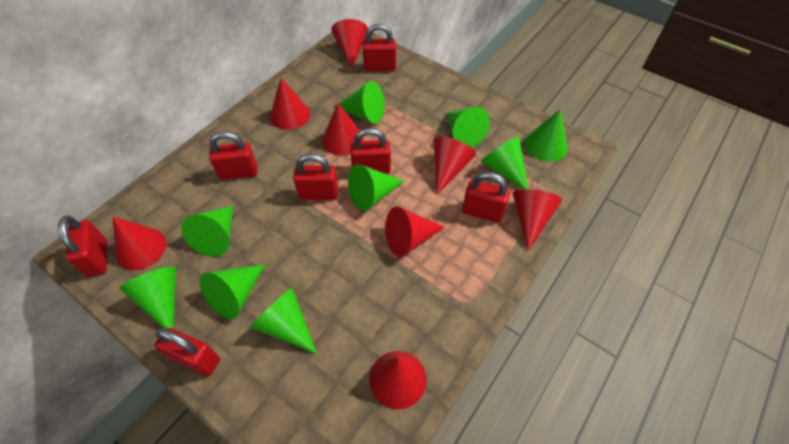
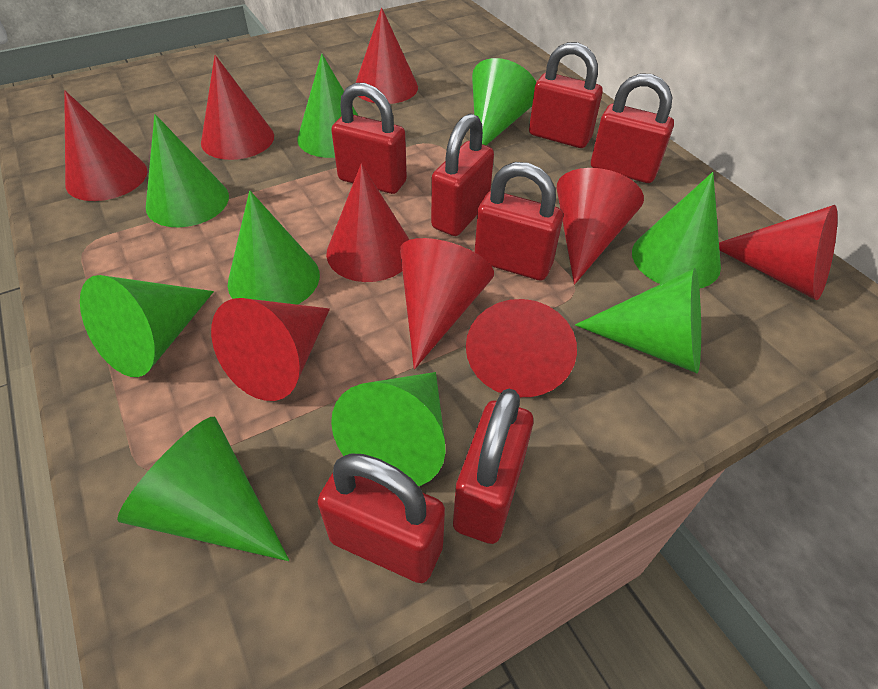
red cone: 8 -> 9

